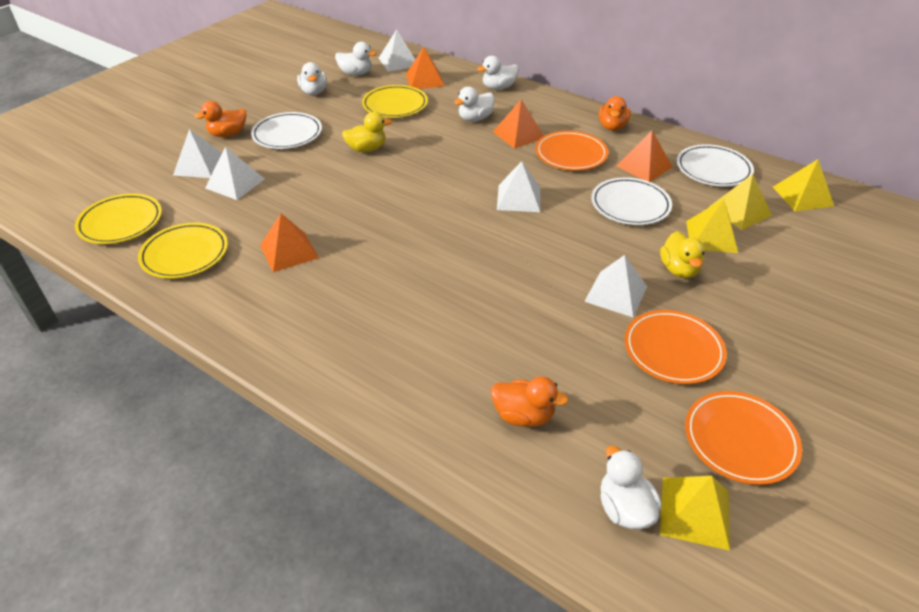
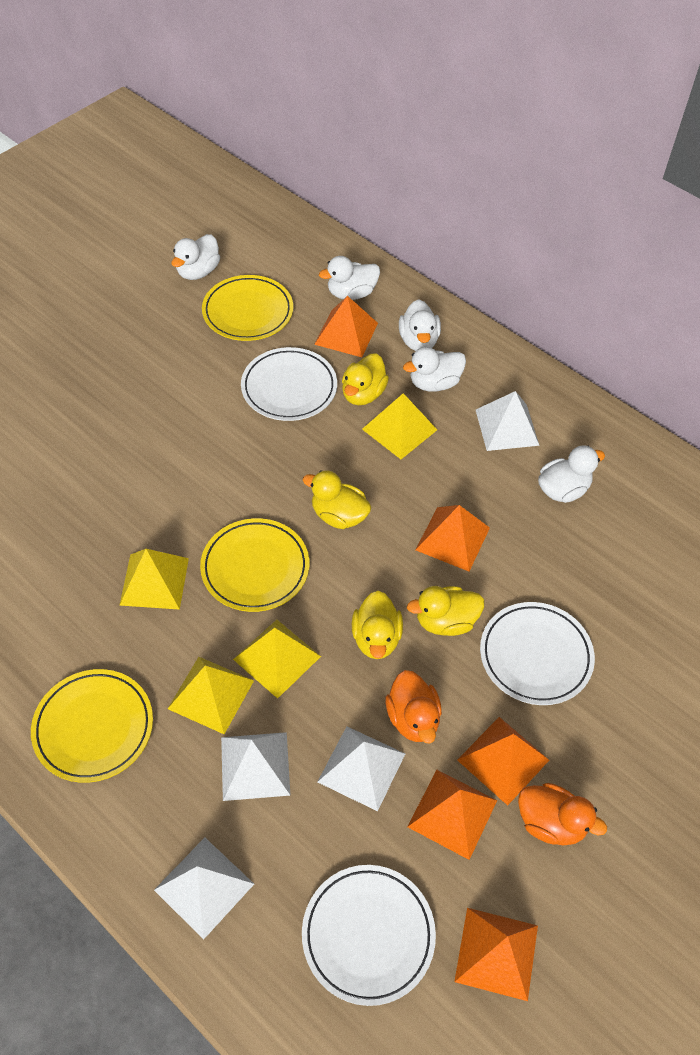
orange duck: 3 -> 2
orange plate: 3 -> 0
orange pyramid: 4 -> 5
white pyramid: 5 -> 4
yellow duck: 2 -> 4

